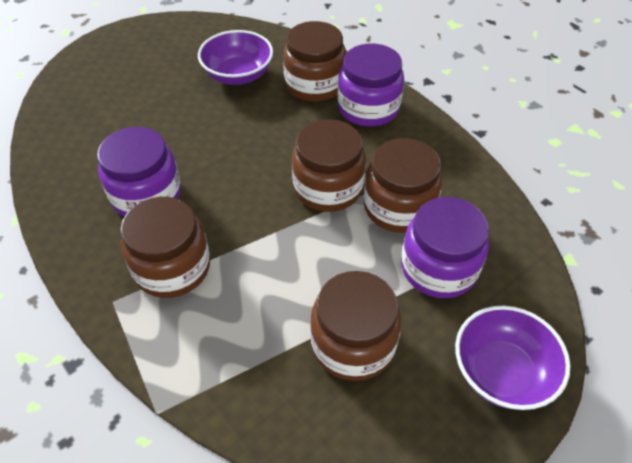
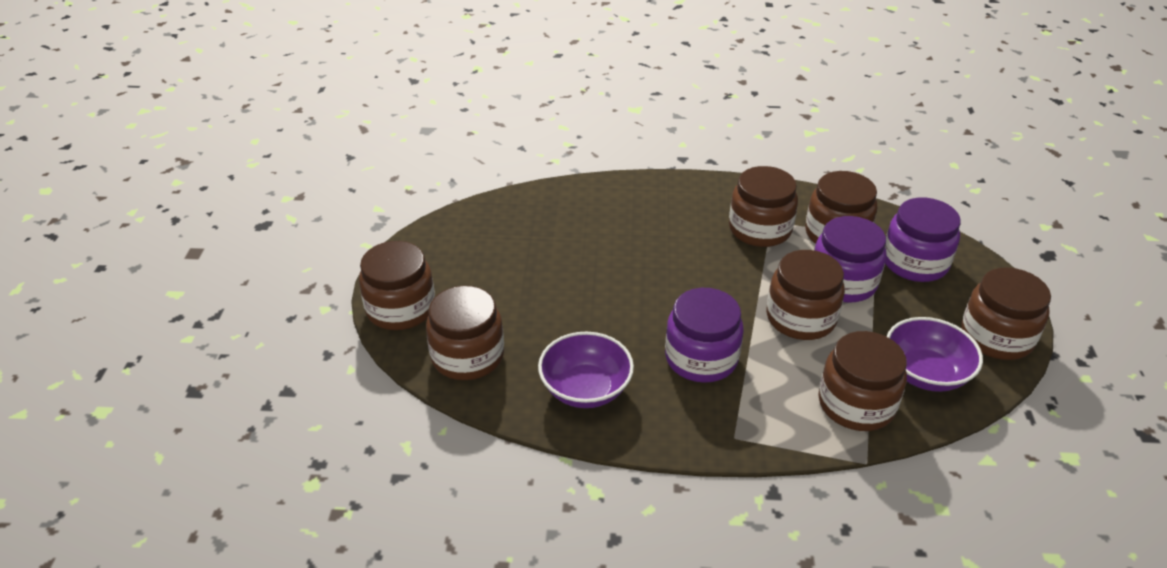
brown jar: 5 -> 7

